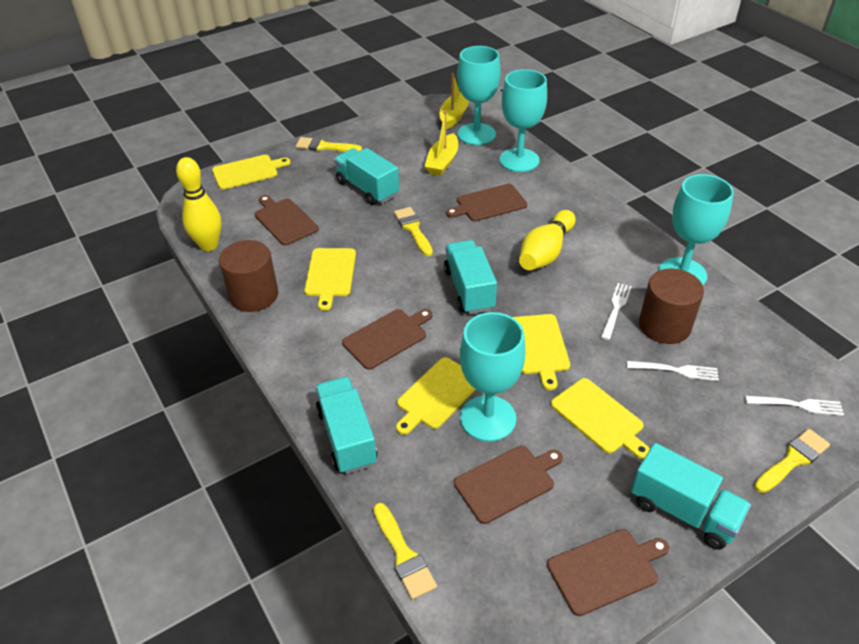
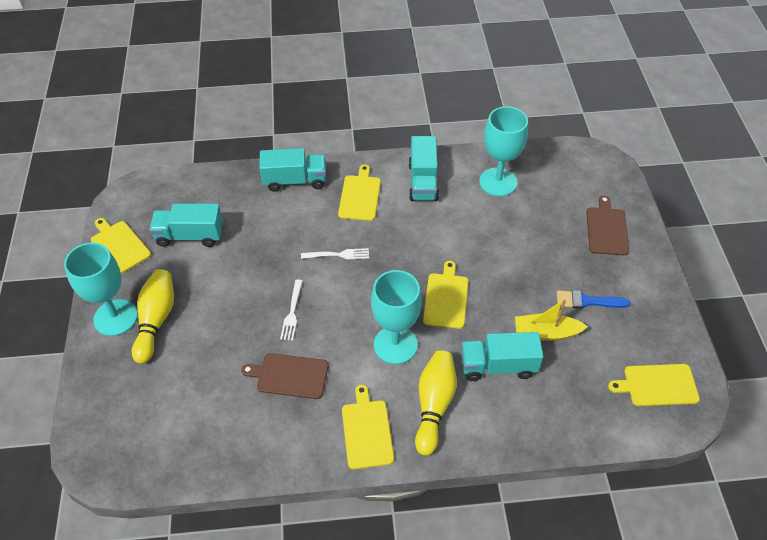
blue brush: 0 -> 1
brown cutting board: 5 -> 2
brown cylinder: 2 -> 0
turquoise goblet: 4 -> 3
white fork: 3 -> 2
yellow boat: 2 -> 1
yellow brush: 4 -> 0

